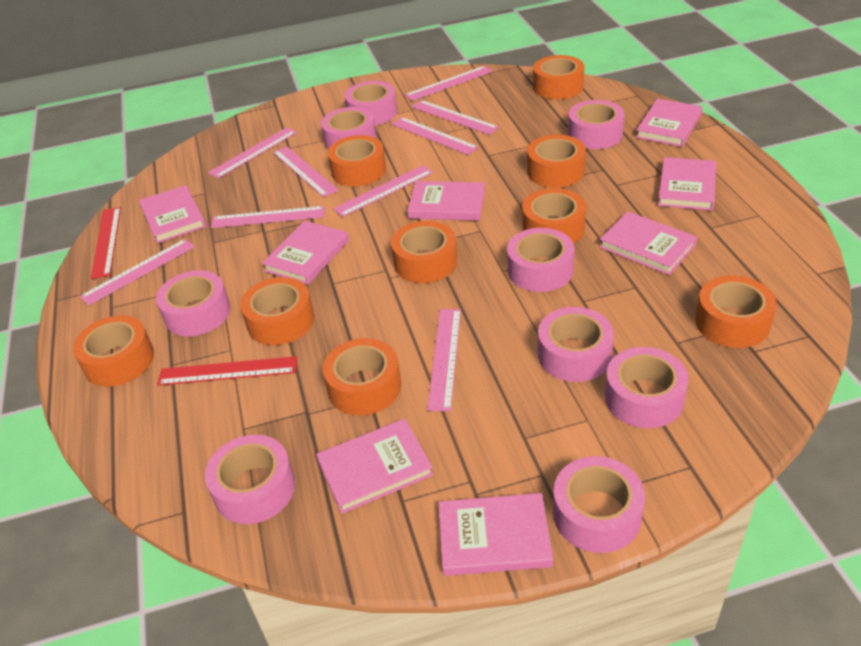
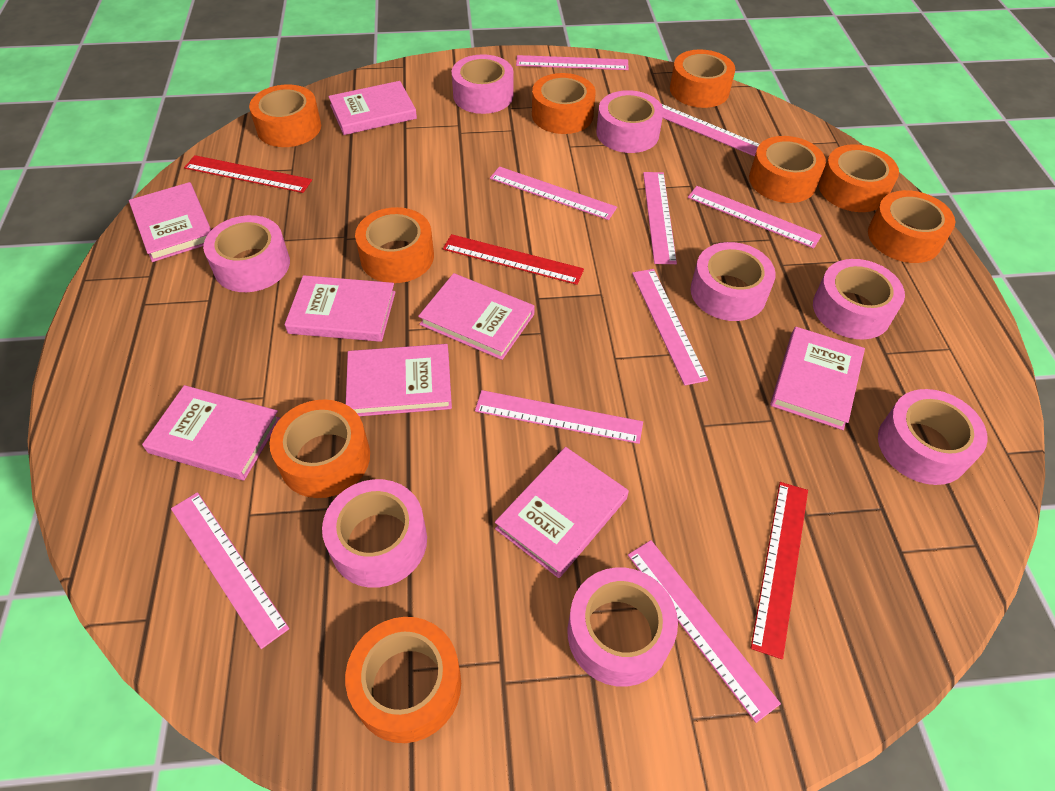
pink tape: 9 -> 8
red ruler: 2 -> 3

